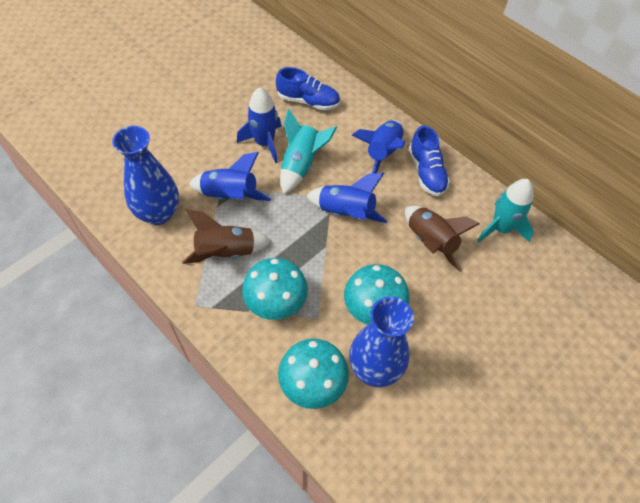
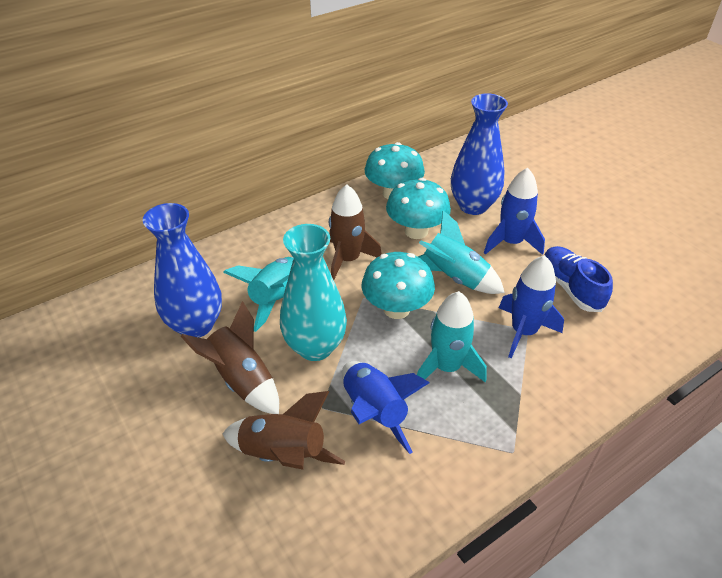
blue rocket: 4 -> 3
blue shoe: 2 -> 1
brown rocket: 2 -> 3
turquoise rocket: 2 -> 3
turquoise vase: 0 -> 1

